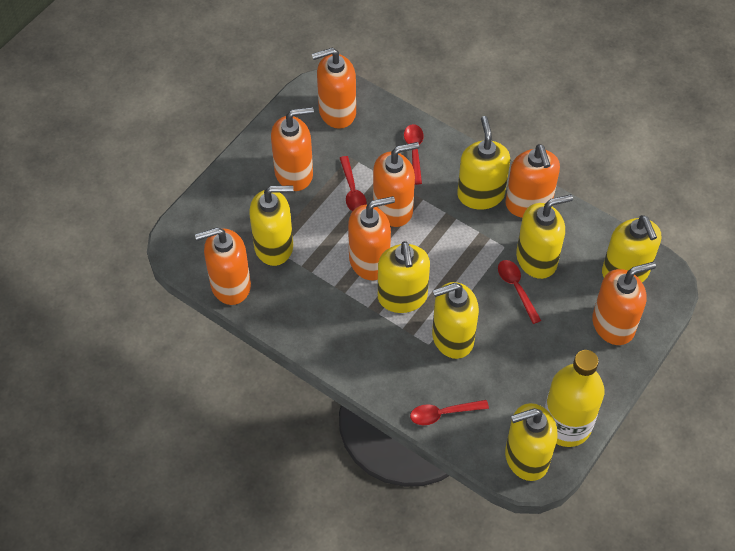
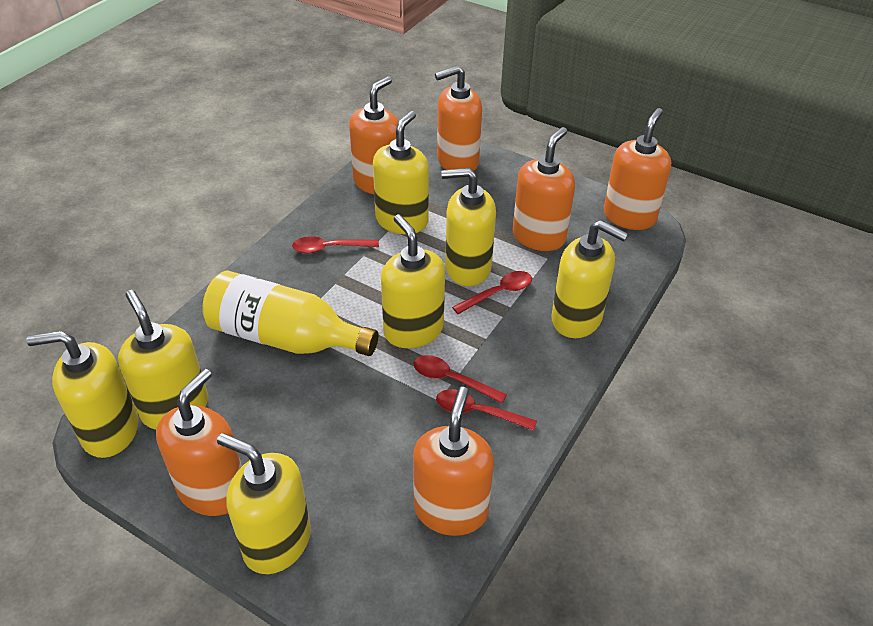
orange soap dispenser: 7 -> 6

